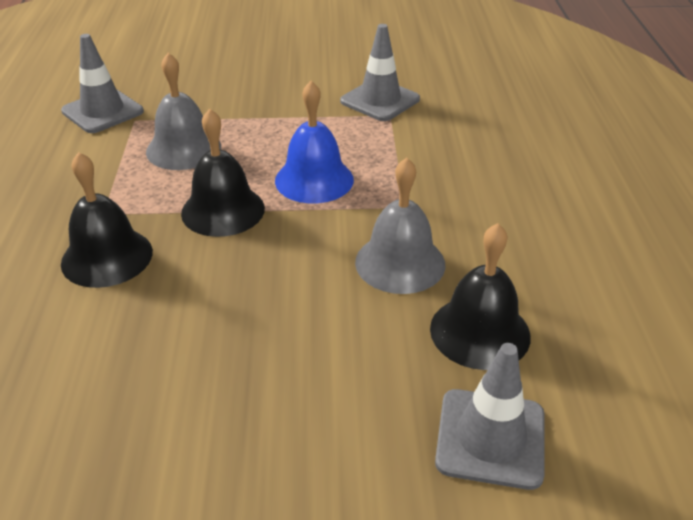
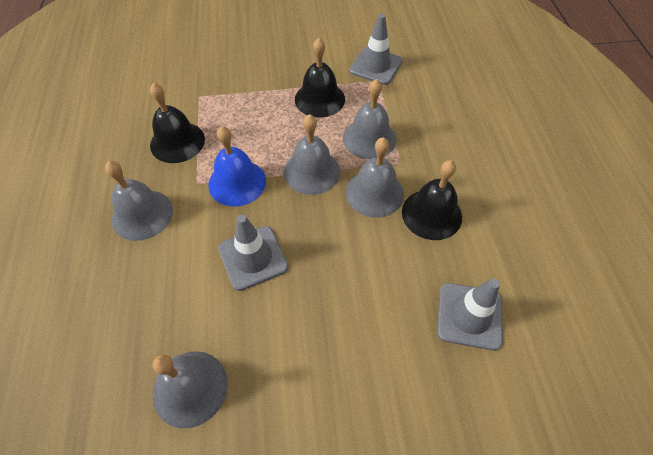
grey bell: 2 -> 5

